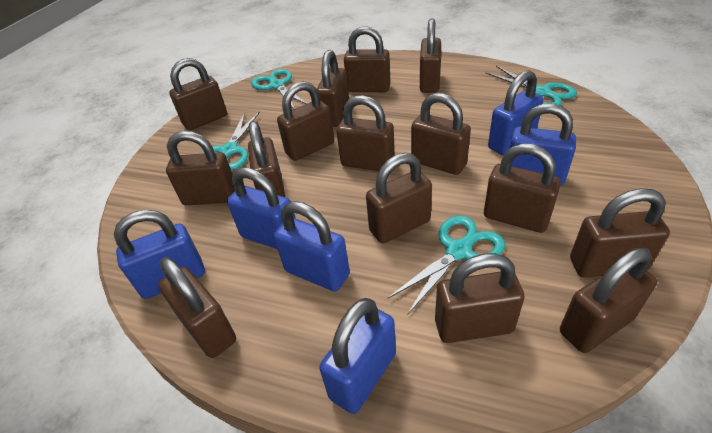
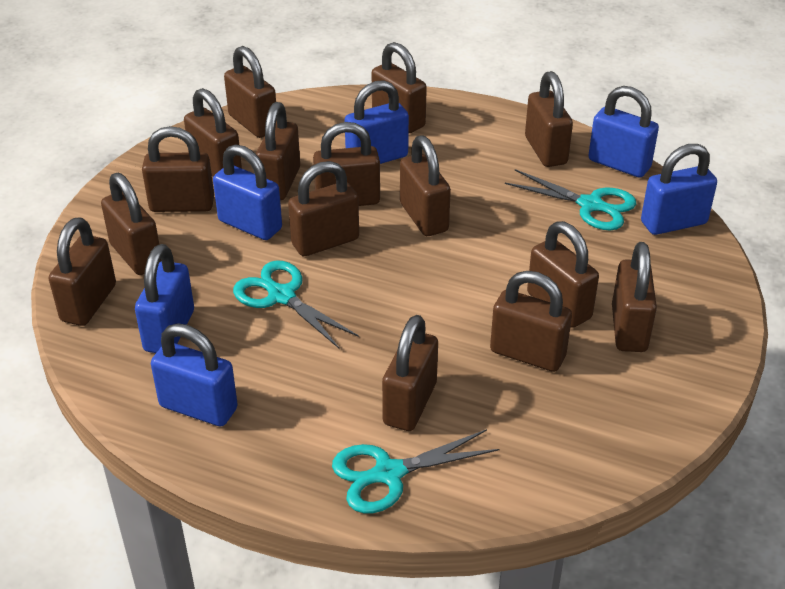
turquoise scissors: 4 -> 3

